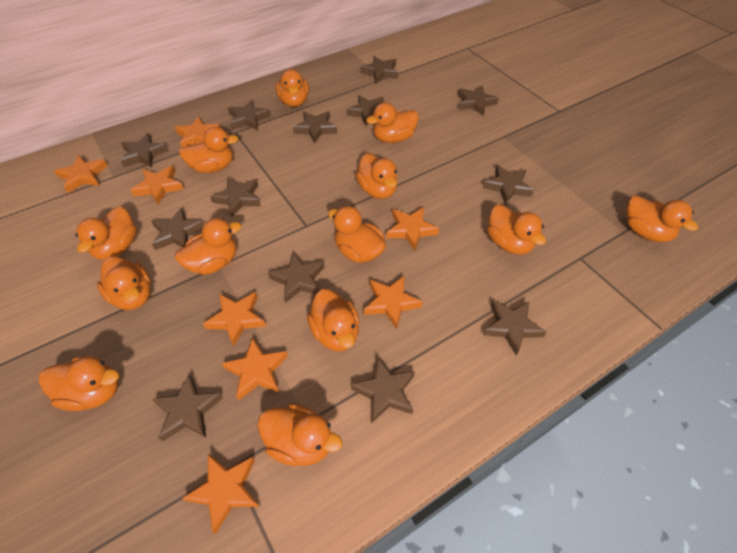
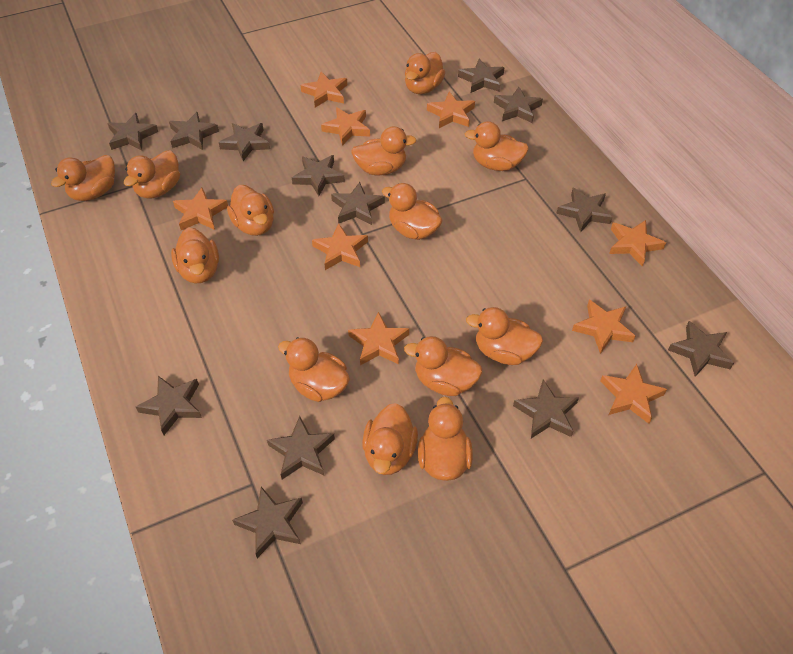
orange star: 8 -> 9

